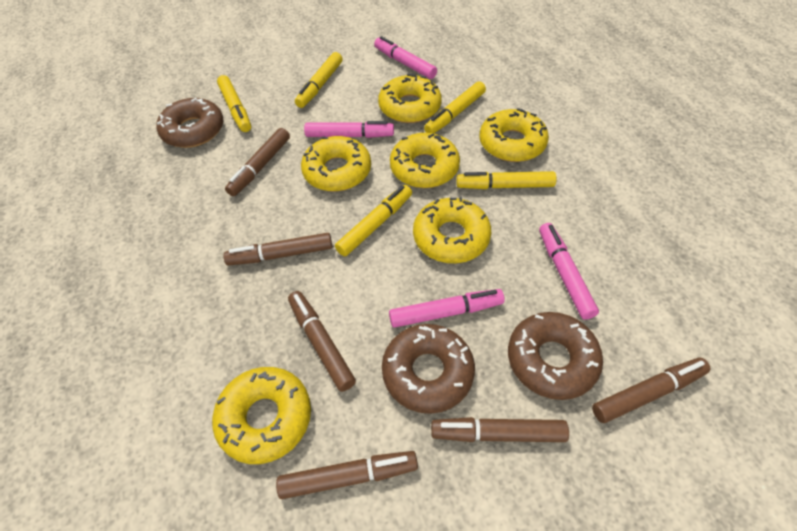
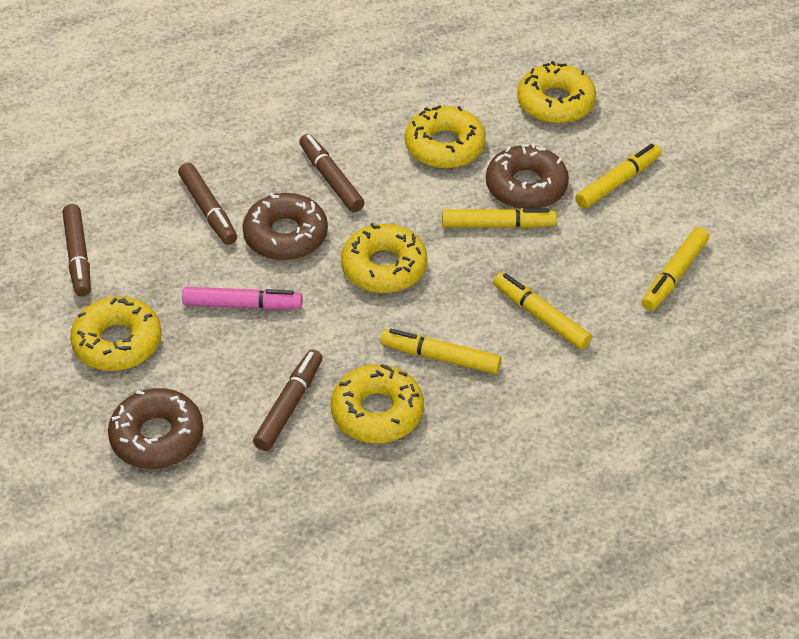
brown marker: 6 -> 4
pink marker: 4 -> 1
yellow donut: 6 -> 5

